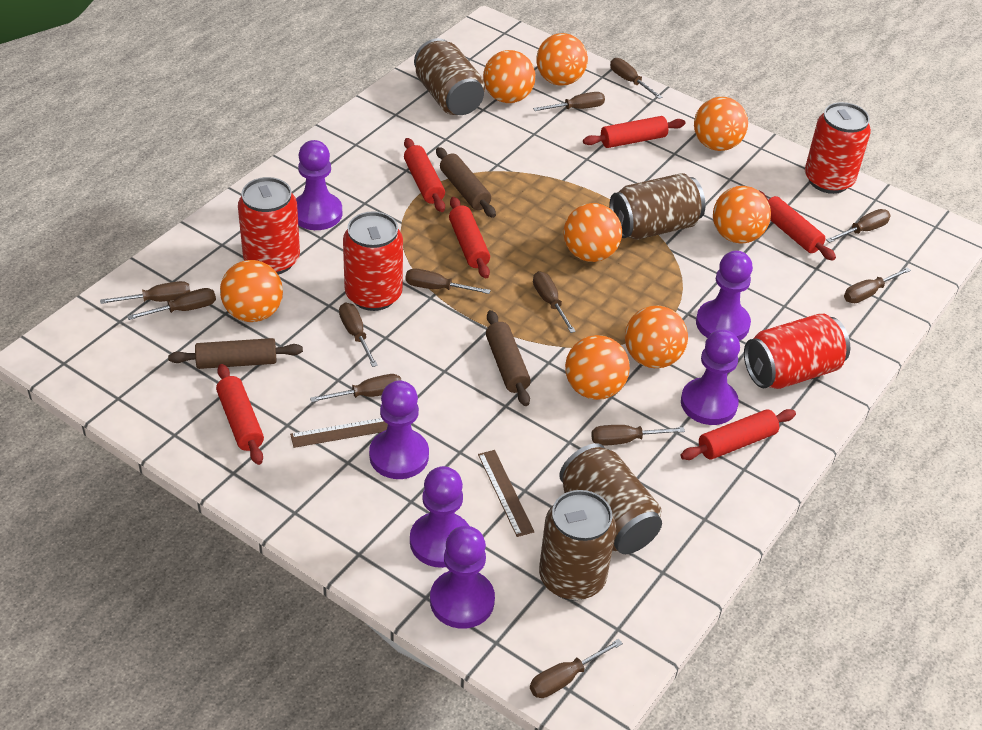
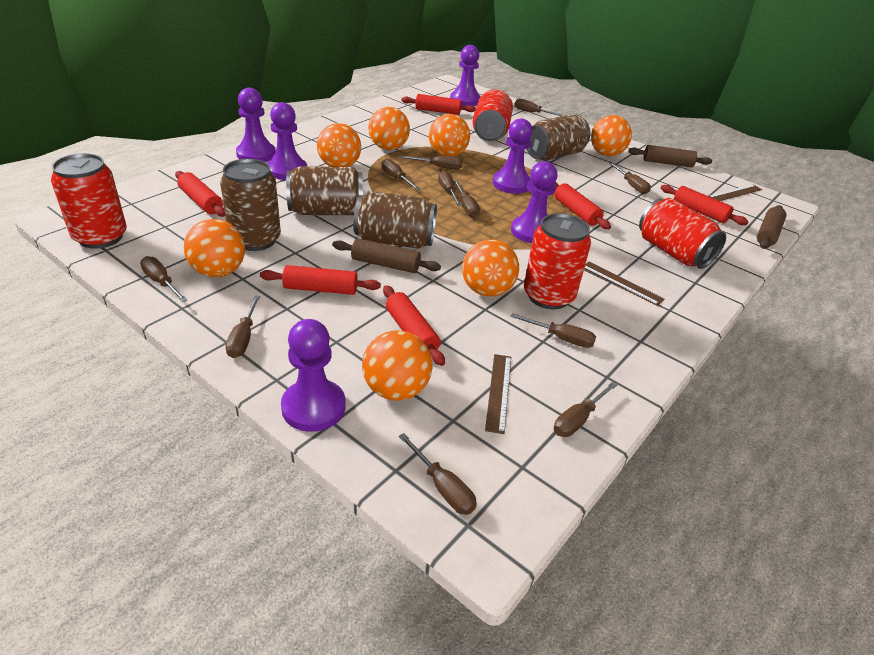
brown ruler: 2 -> 3
brown screwdriver: 12 -> 11
orange ball: 8 -> 7

